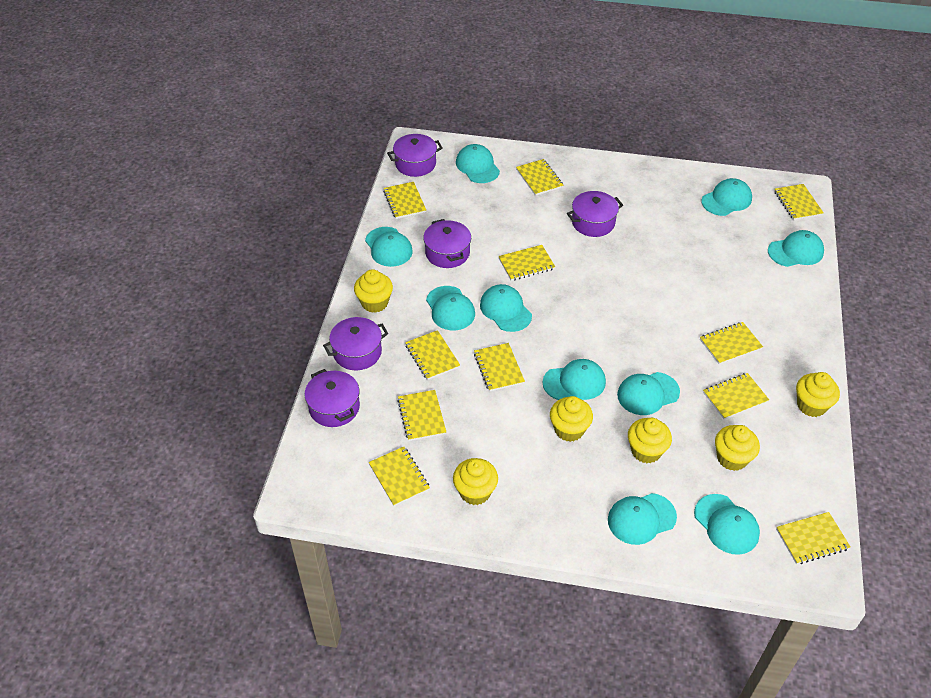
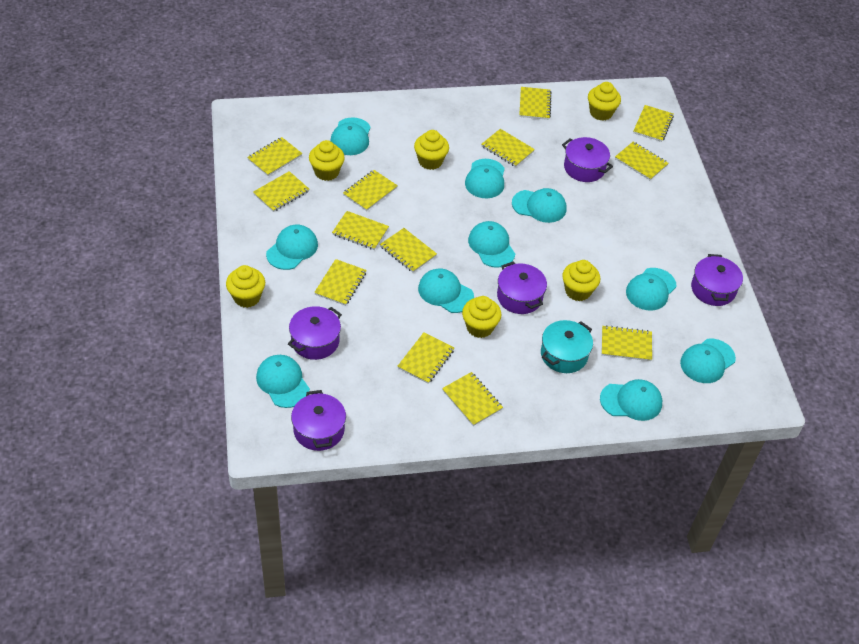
turquoise pot: 0 -> 1
yellow notebook: 11 -> 13

